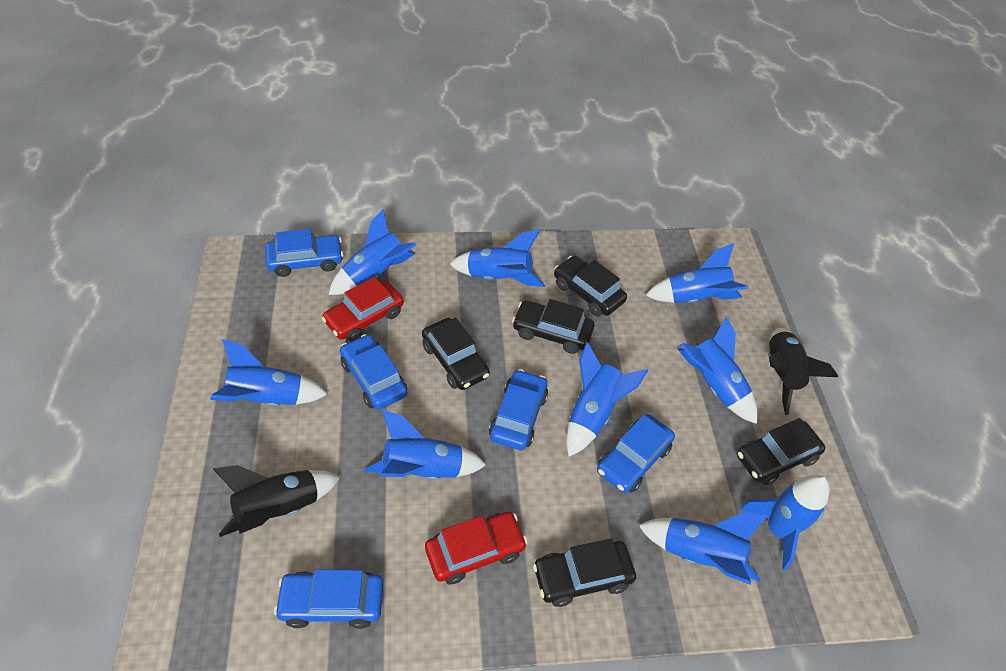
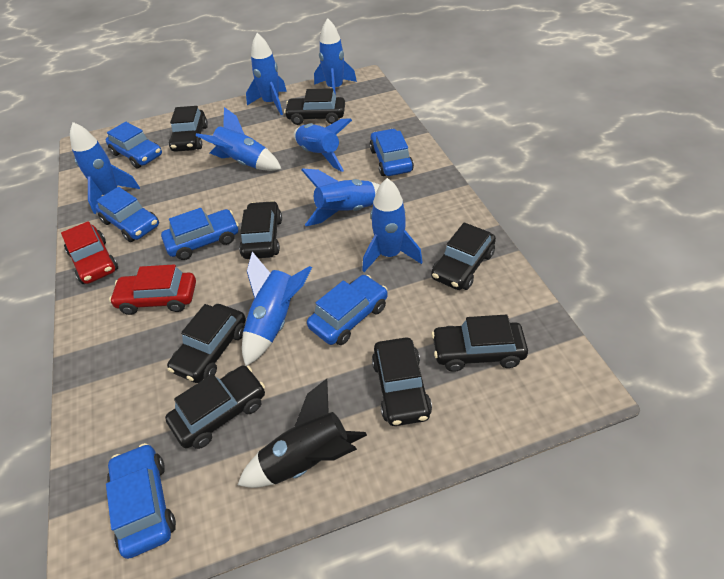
black car: 5 -> 8
black rocket: 2 -> 1
blue car: 5 -> 6
blue rocket: 9 -> 8

